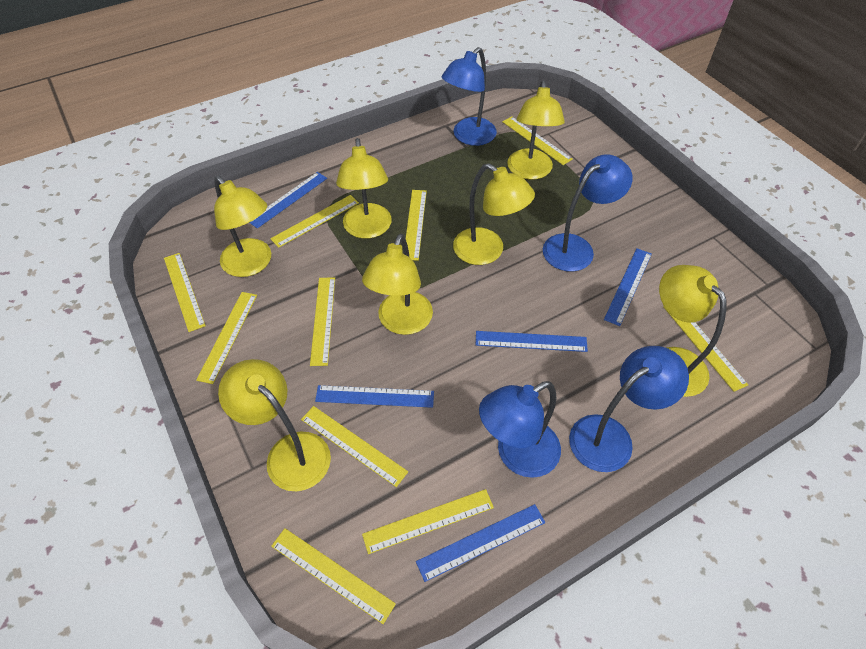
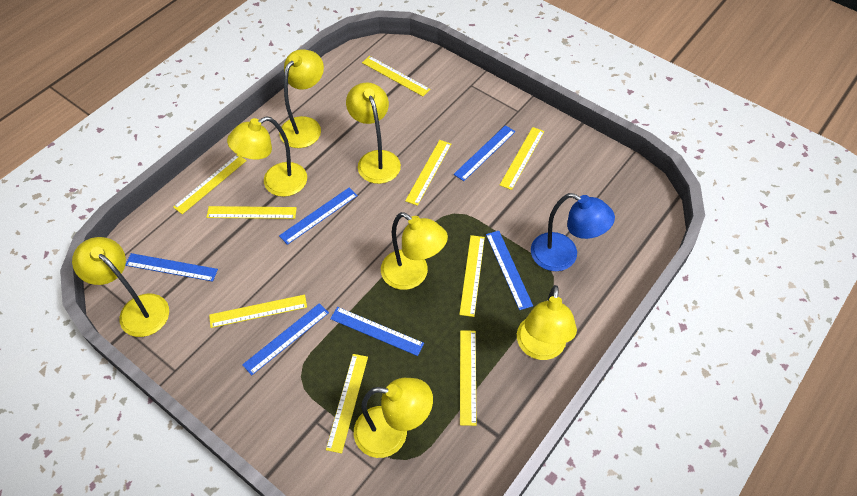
blue lamp: 4 -> 1
blue ruler: 5 -> 6
yellow ruler: 10 -> 9

